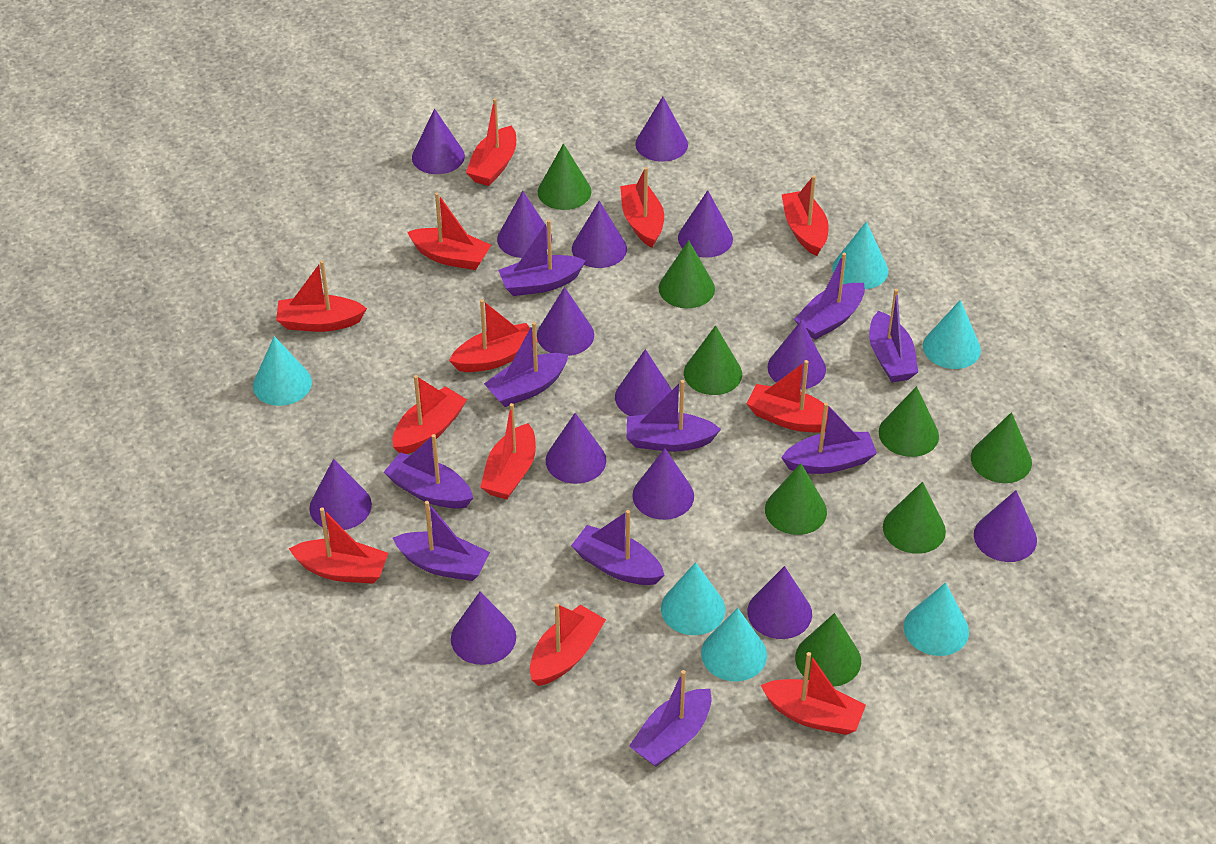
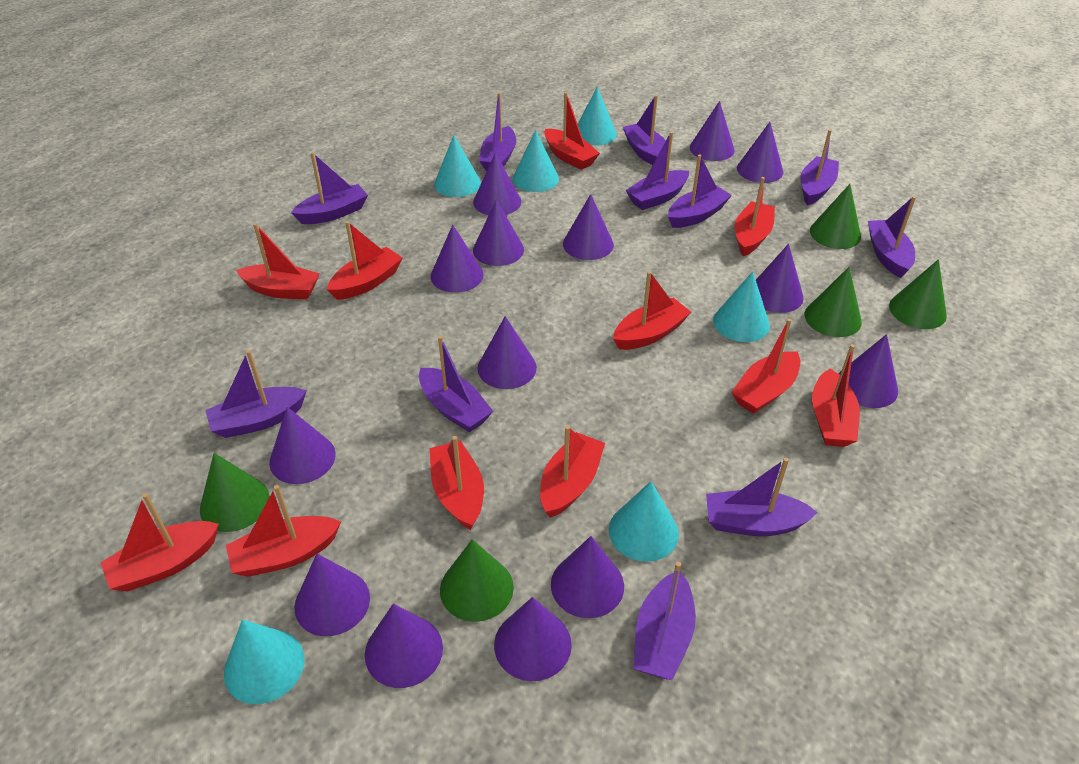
green cone: 8 -> 5
purple boat: 10 -> 11
red boat: 12 -> 11

